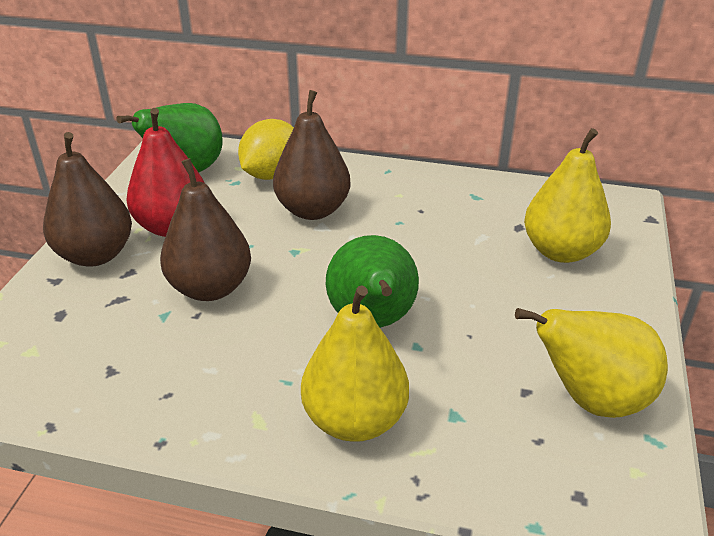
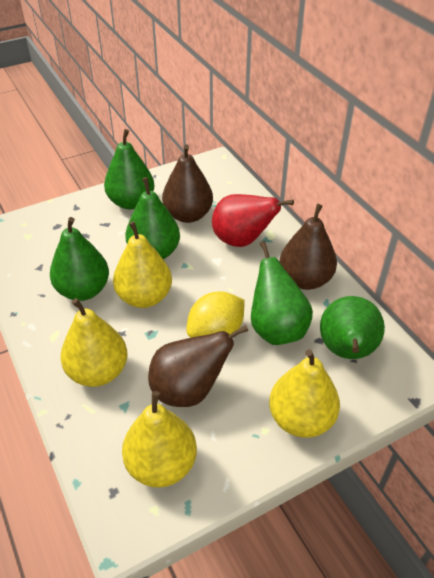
green pear: 2 -> 5
yellow pear: 3 -> 4

